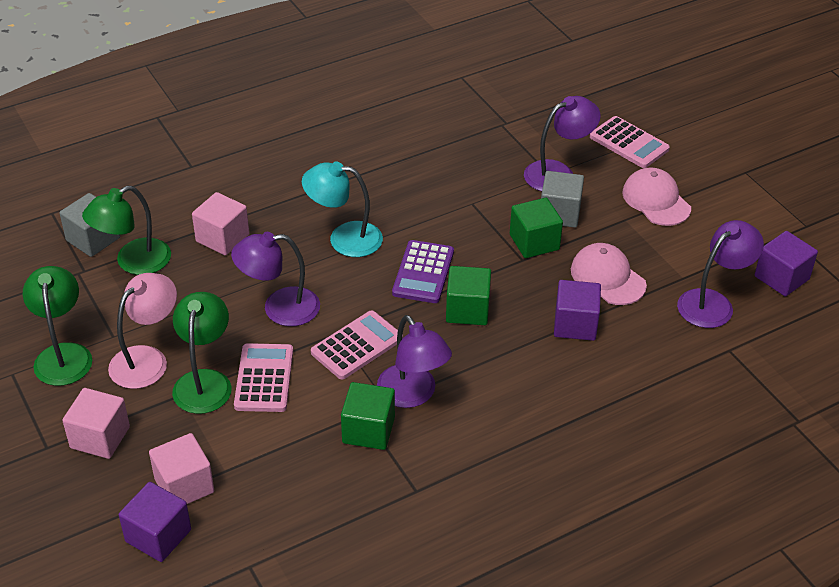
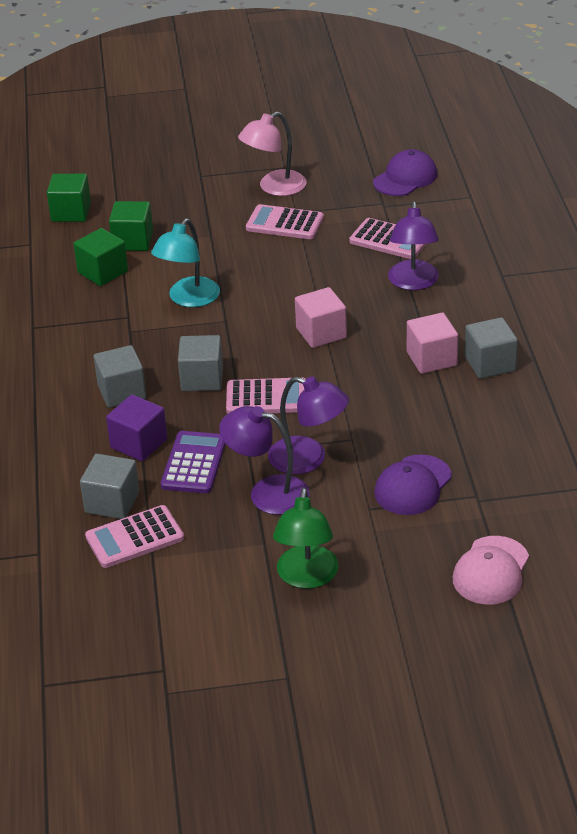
green lamp: 3 -> 1
grey cube: 2 -> 4
pink calculator: 3 -> 4
pink cap: 2 -> 1
pink cube: 3 -> 2
purple cap: 0 -> 2
purple cube: 3 -> 1
purple lamp: 4 -> 3

